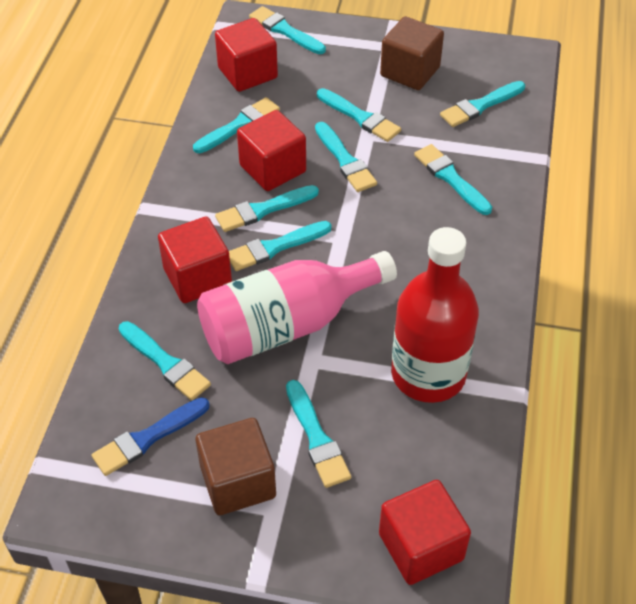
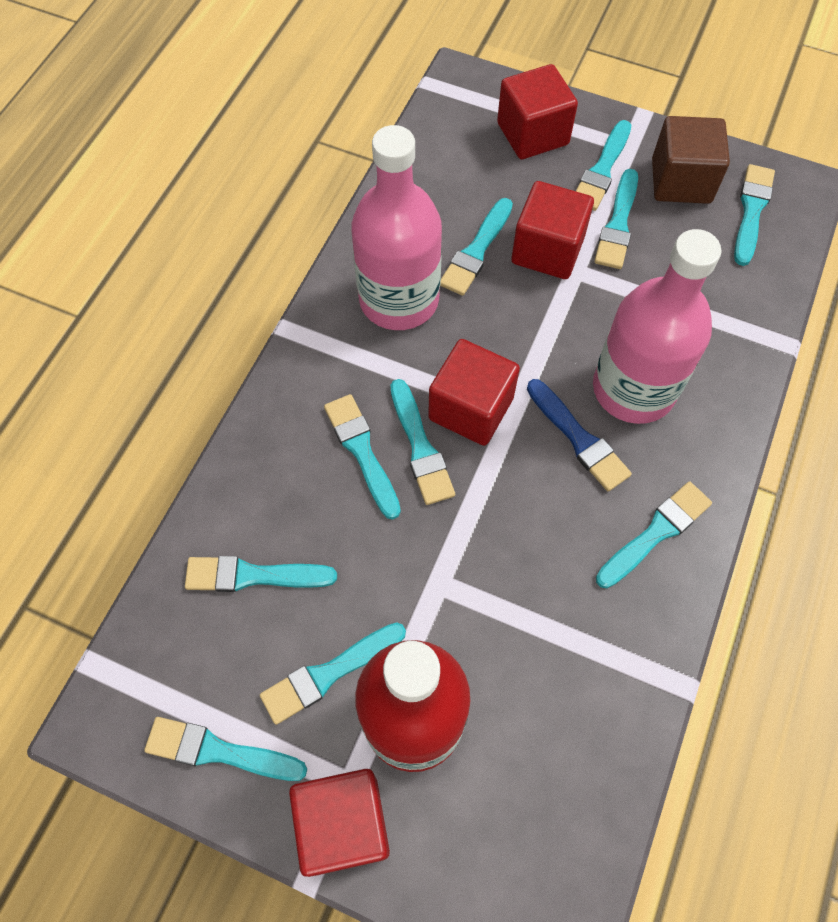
brown cube: 2 -> 1
pink bottle: 1 -> 2

